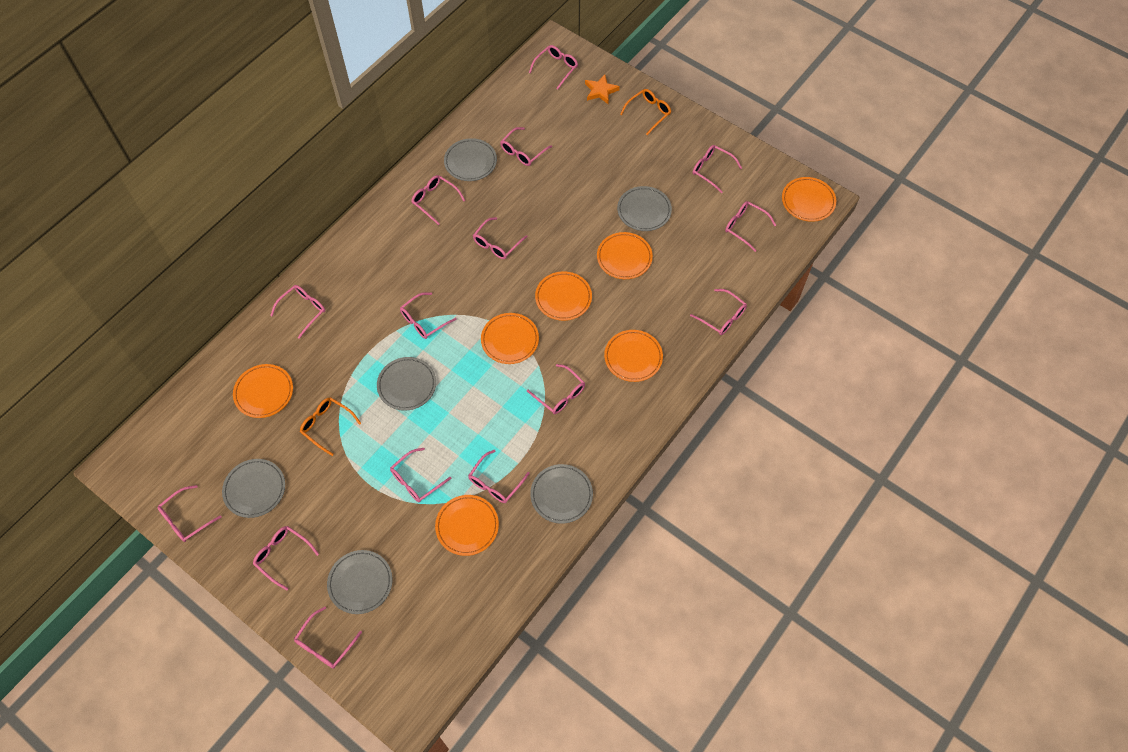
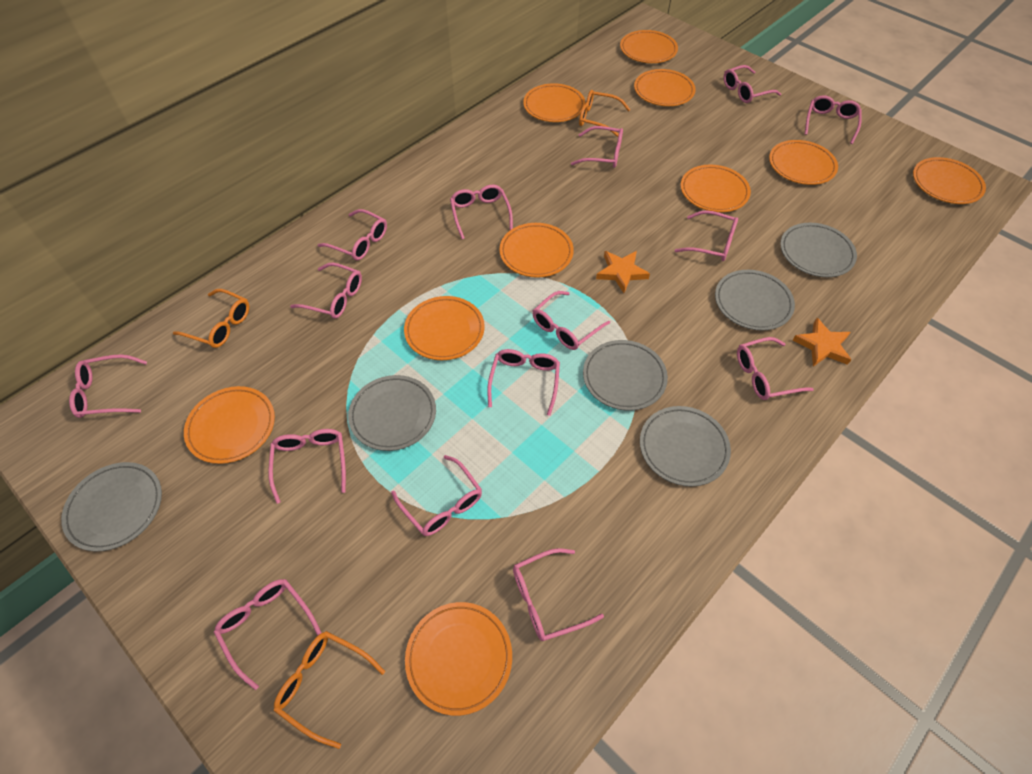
orange glasses: 2 -> 3
orange plate: 7 -> 10
orange star: 1 -> 2

